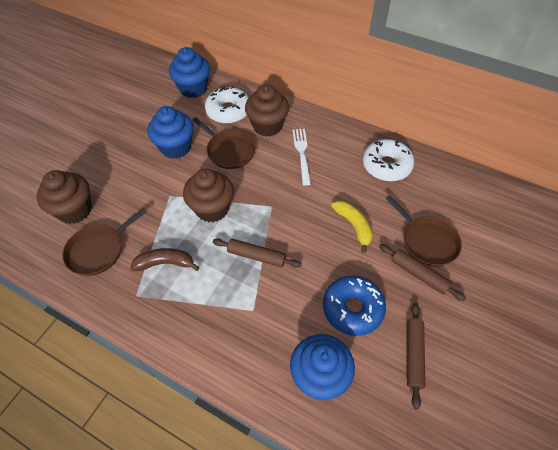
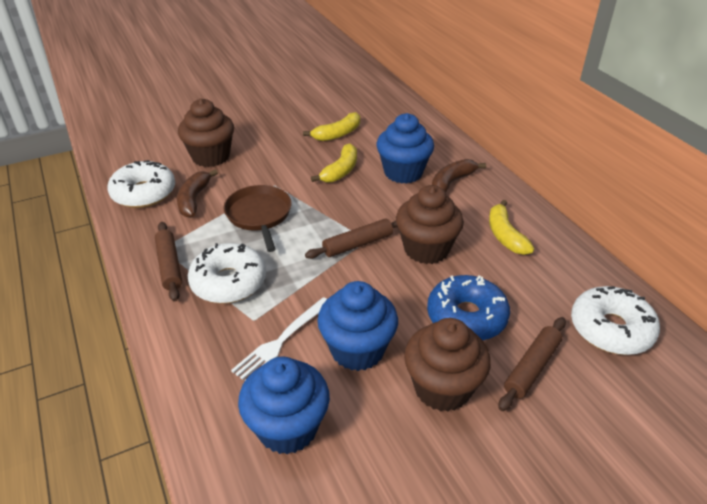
brown banana: 1 -> 2
brown pan: 3 -> 1
white donut: 2 -> 3
yellow banana: 1 -> 3

